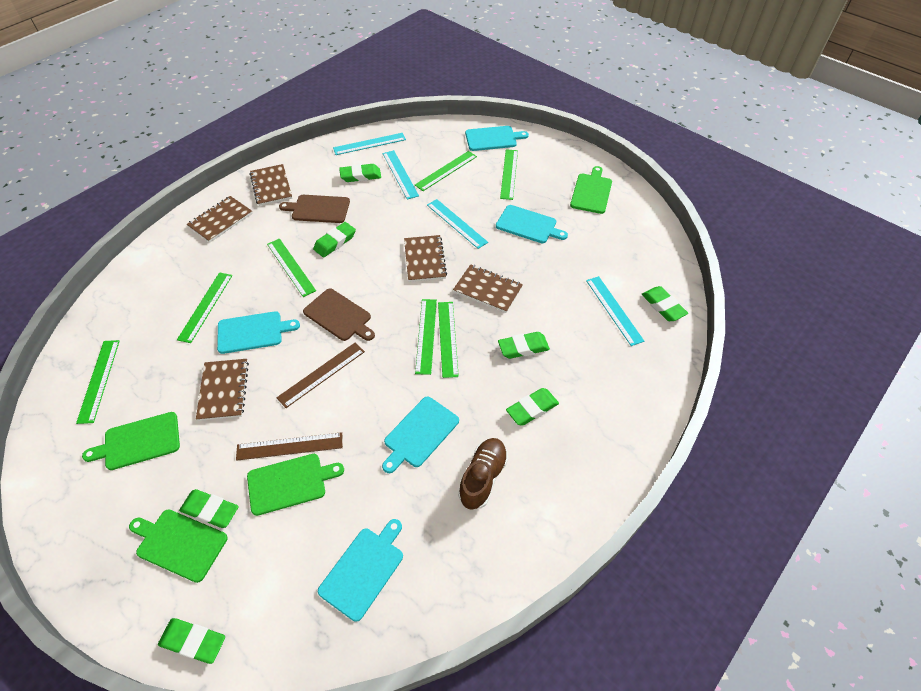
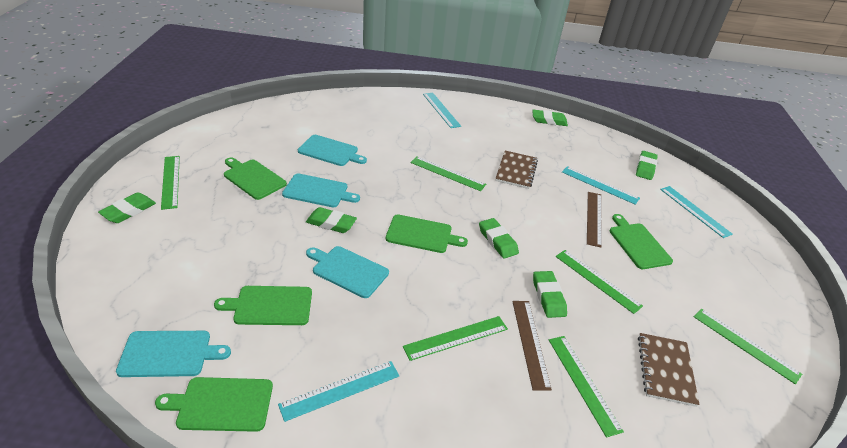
brown cutting board: 2 -> 0
brown notebook: 5 -> 2
brown shoe: 1 -> 0
green cutting board: 4 -> 5
green eraser: 7 -> 6
green ruler: 7 -> 6
turquoise cutting board: 5 -> 4

